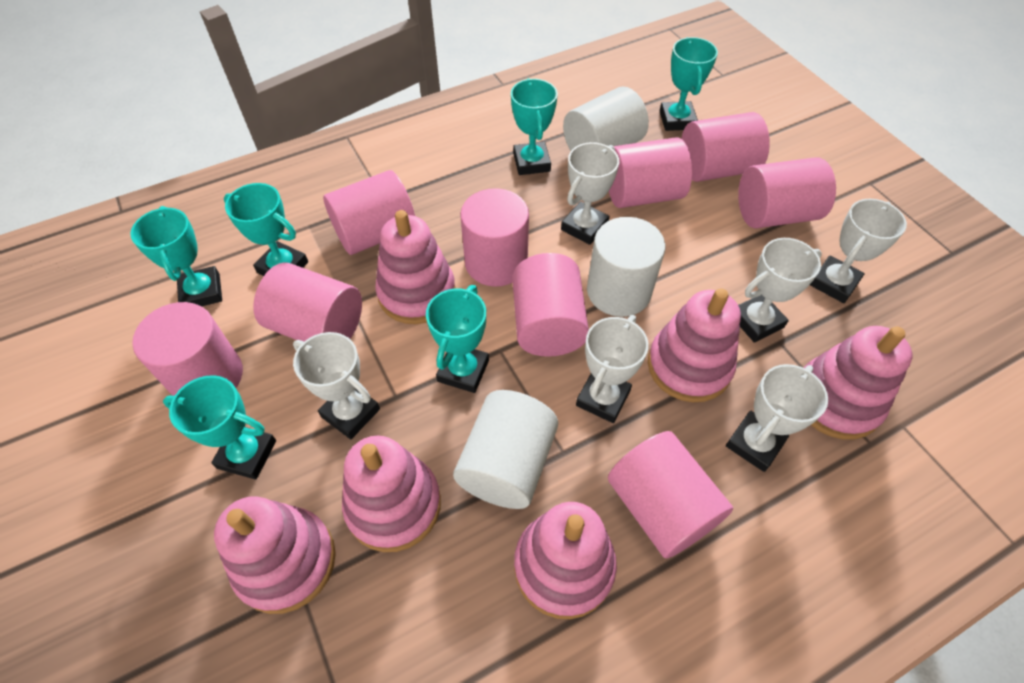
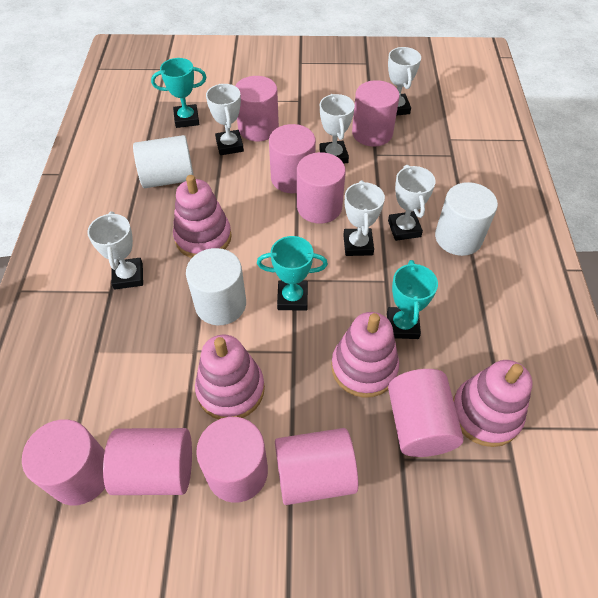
pink stacking toy: 6 -> 4
turquoise trophy: 6 -> 3

